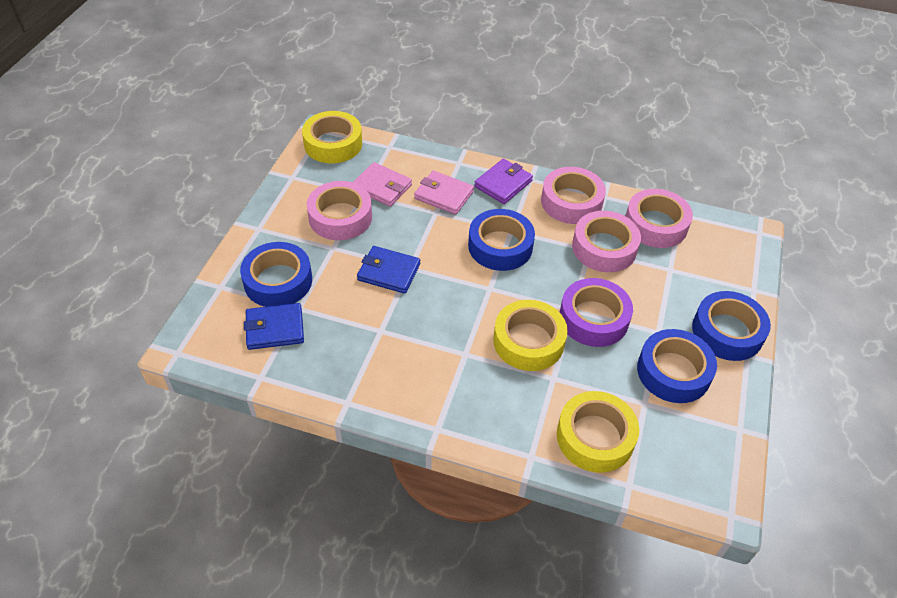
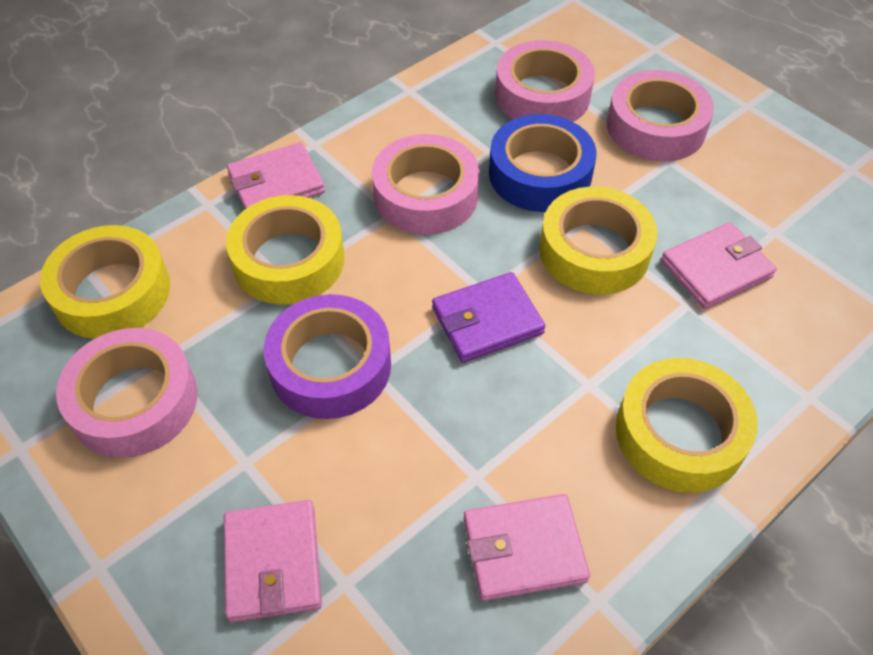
blue tape: 4 -> 1
blue wallet: 2 -> 0
pink wallet: 2 -> 4
yellow tape: 3 -> 4

